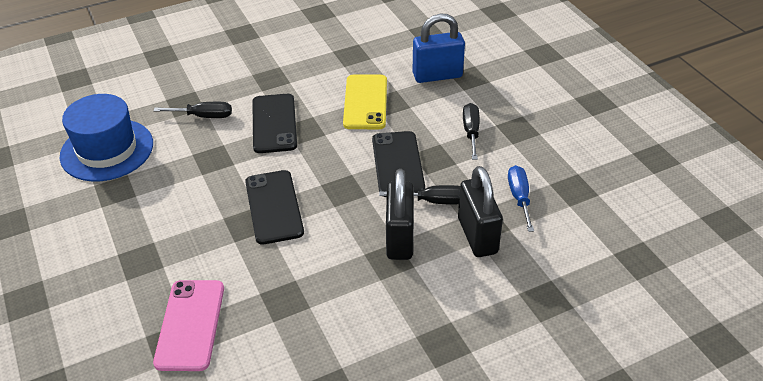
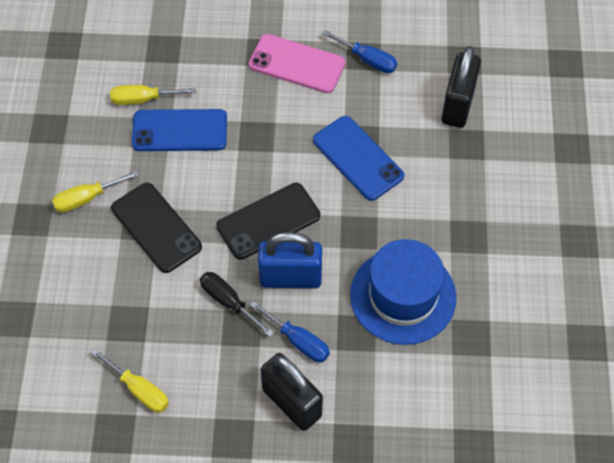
black phone: 3 -> 2
black screwdriver: 3 -> 1
blue phone: 0 -> 2
blue screwdriver: 1 -> 2
yellow phone: 1 -> 0
yellow screwdriver: 0 -> 3

